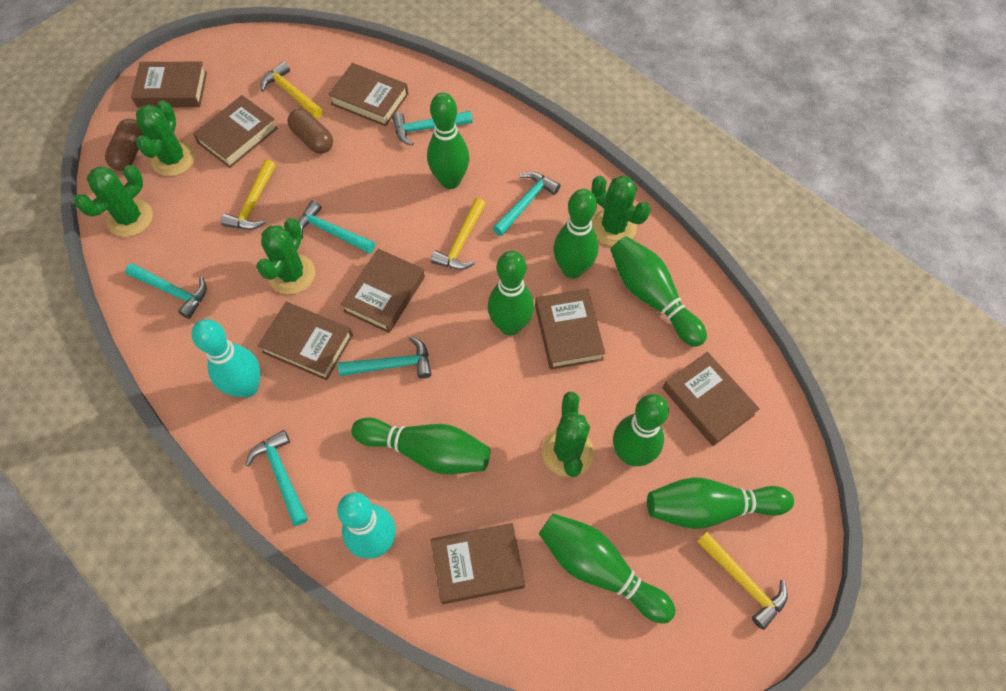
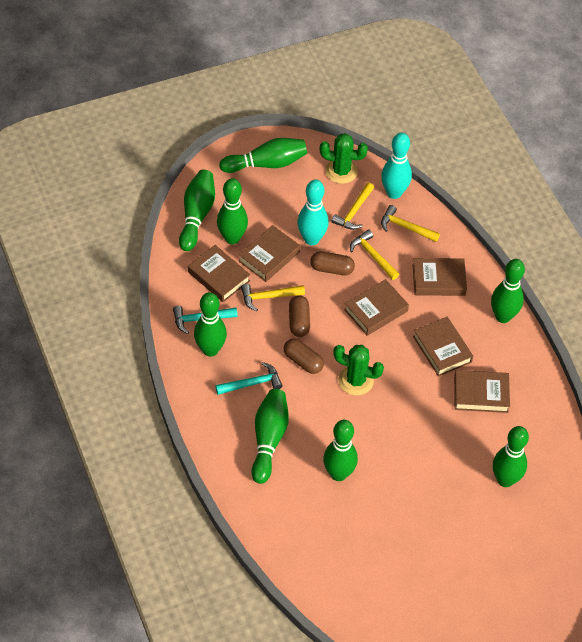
brown book: 8 -> 6
brown capsule: 2 -> 3
green cactus: 5 -> 2
turquoise hammer: 6 -> 2

